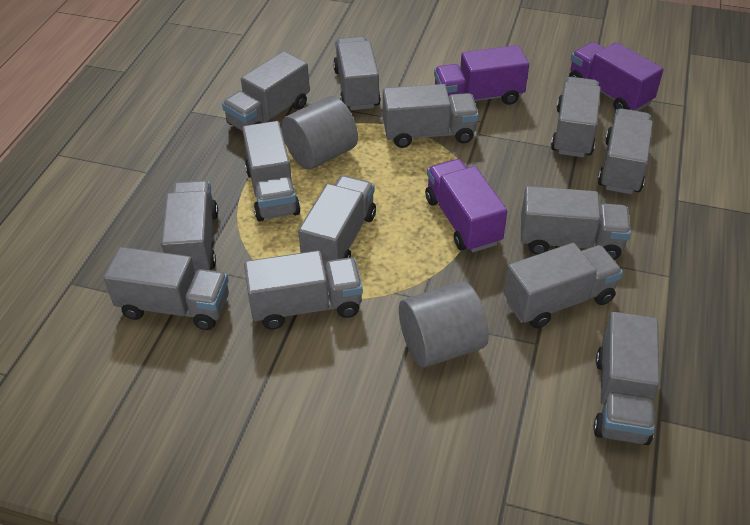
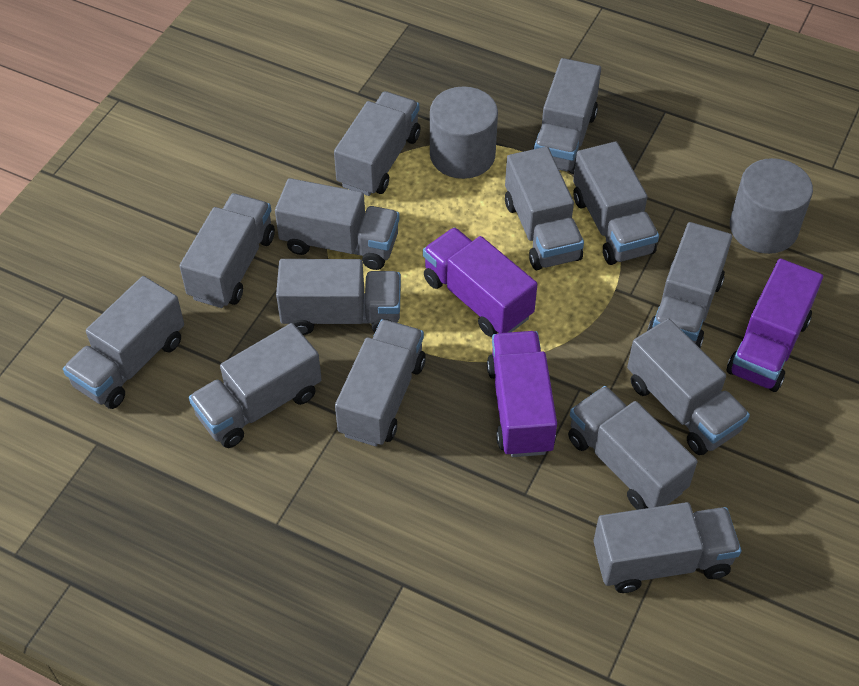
grey truck: 13 -> 14

